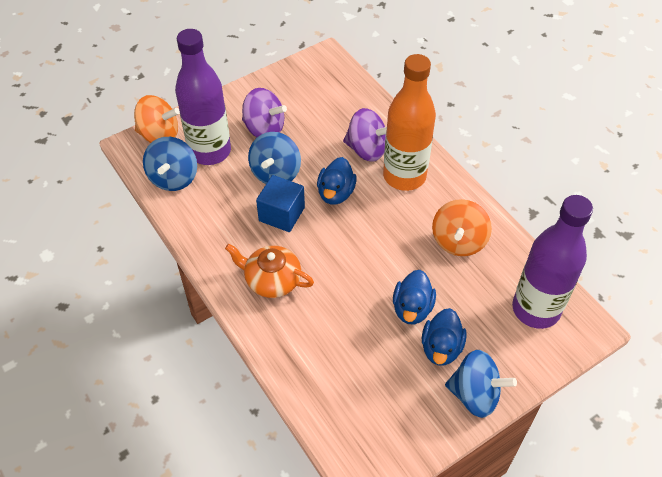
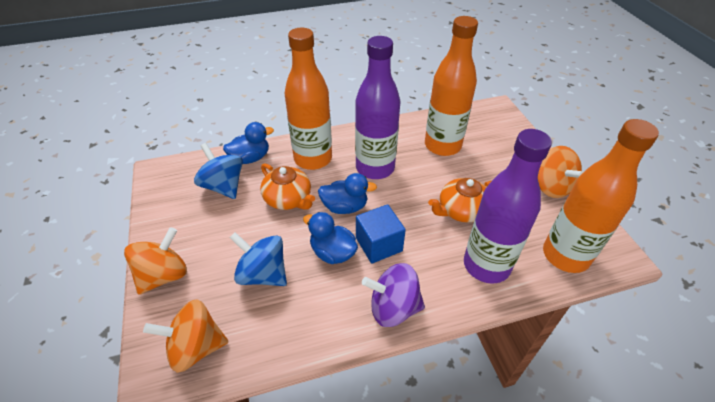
blue spinning top: 3 -> 2
orange bottle: 1 -> 3
orange spinning top: 2 -> 3
orange teapot: 1 -> 2
purple spinning top: 2 -> 1

